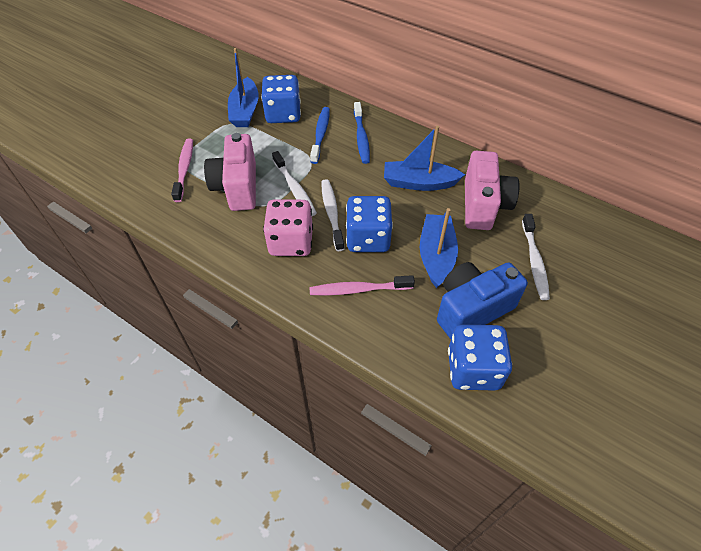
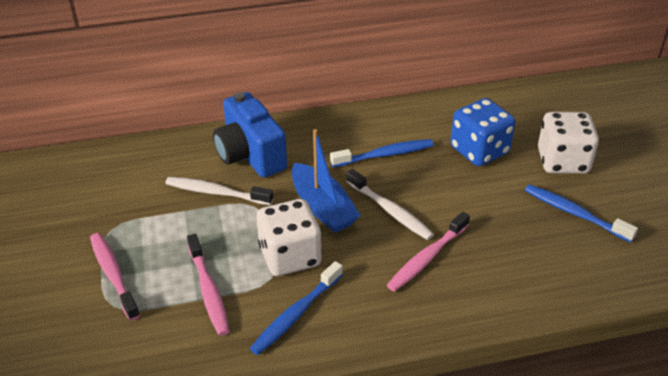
blue boat: 3 -> 1
blue dice: 3 -> 1
blue toothbrush: 2 -> 3
pink camera: 2 -> 0
pink dice: 1 -> 0
pink toothbrush: 2 -> 3
white dice: 0 -> 2
white toothbrush: 3 -> 2

